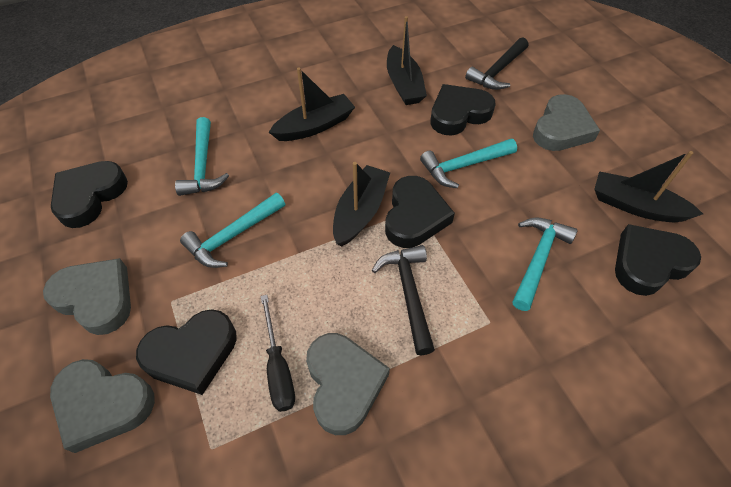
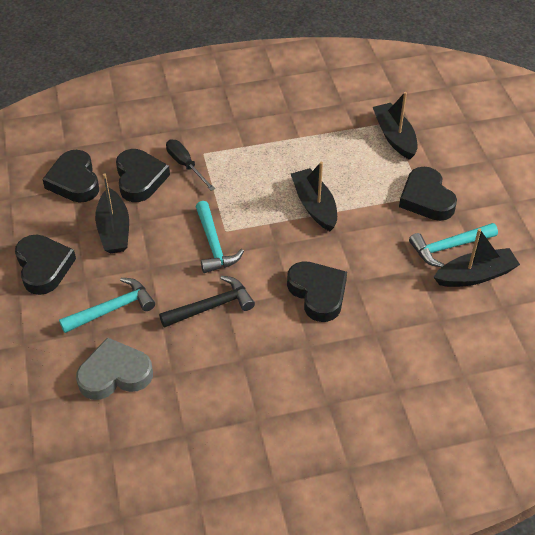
black hammer: 2 -> 1
grey heart: 4 -> 1
turquoise hammer: 4 -> 3

